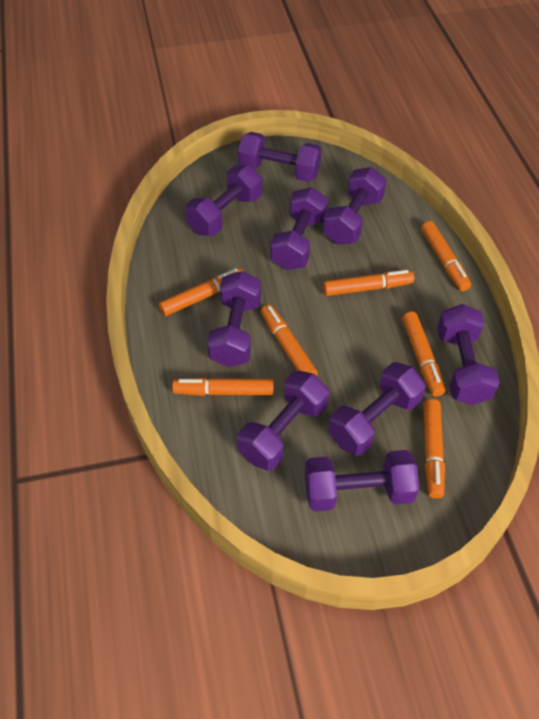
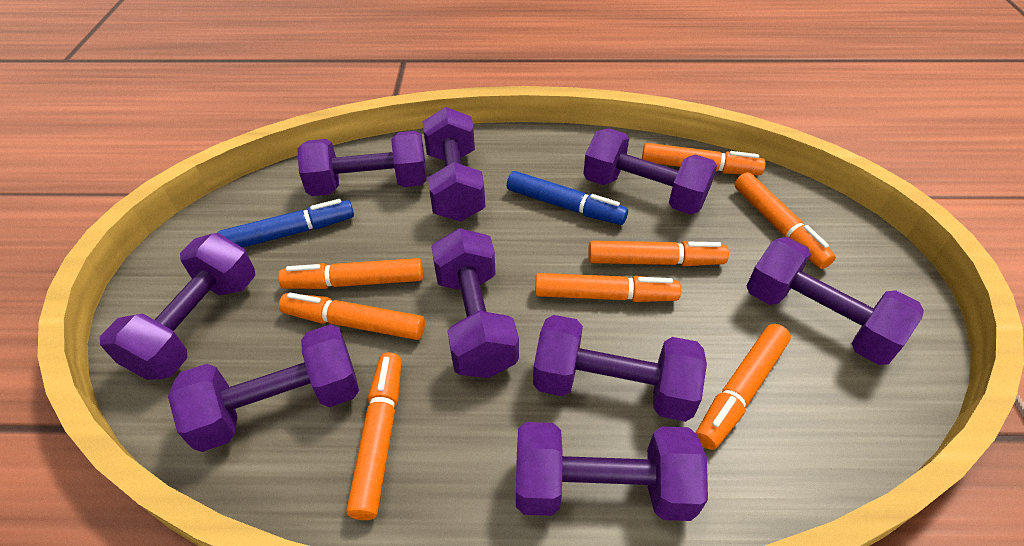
blue marker: 0 -> 2
orange marker: 7 -> 8

